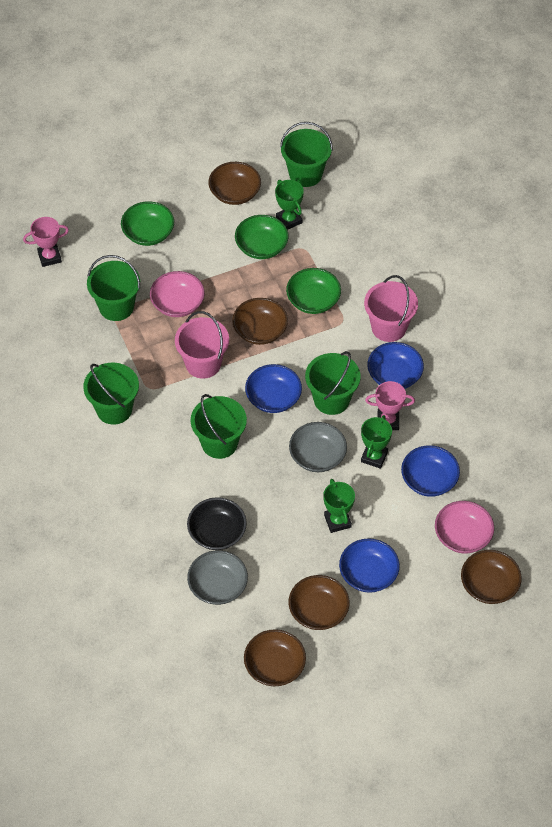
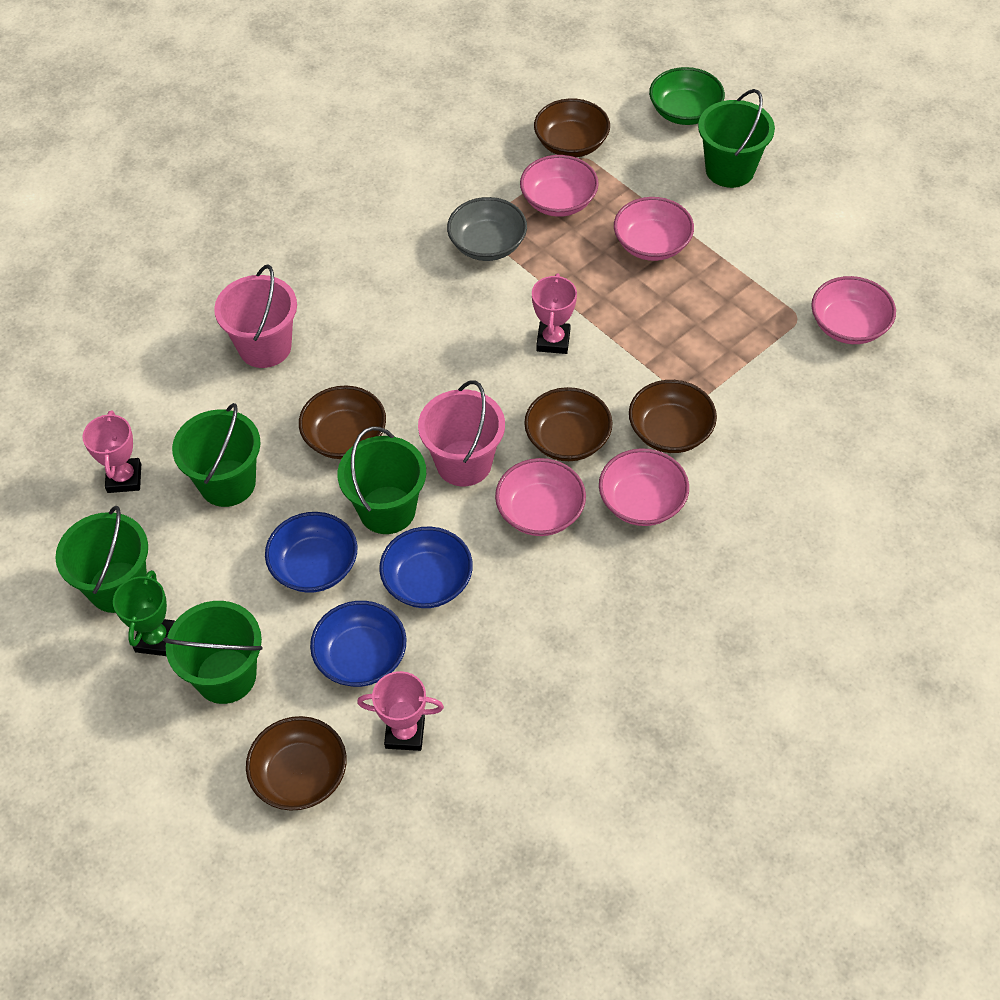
black bowl: 1 -> 0
blue bowl: 4 -> 3
green bowl: 3 -> 1
green trophy: 3 -> 1
grey bowl: 2 -> 1
pink bowl: 2 -> 5
pink trophy: 2 -> 3

